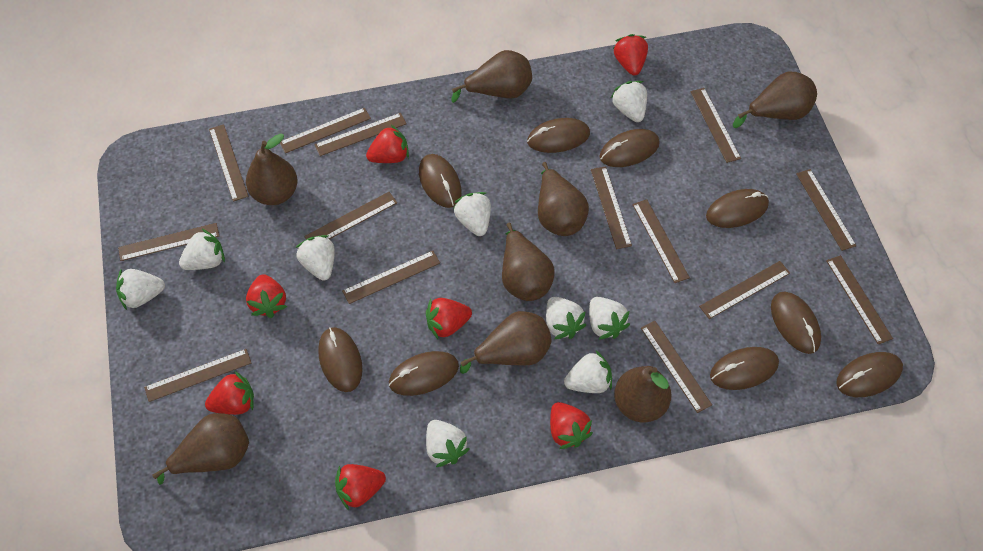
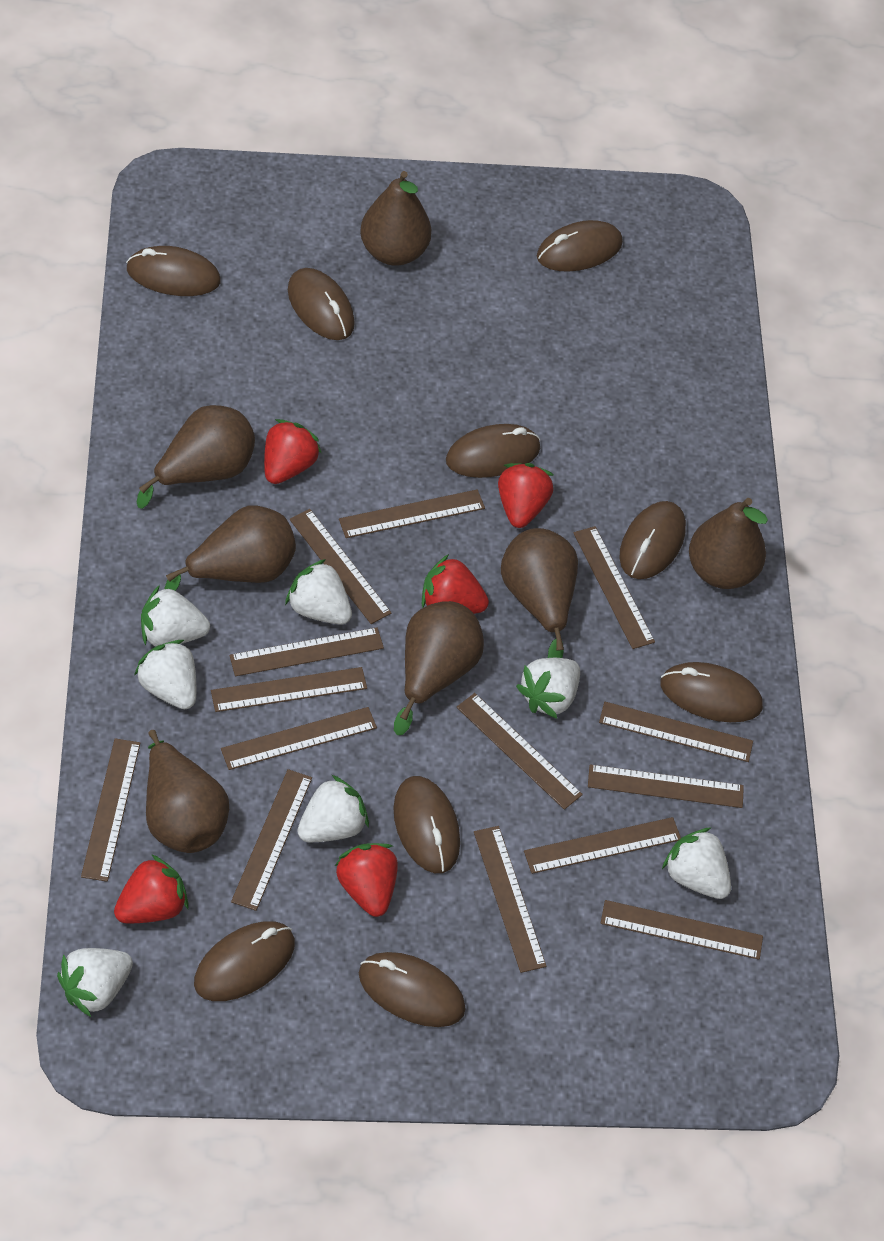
brown pear: 8 -> 7
red strawberry: 7 -> 5
white strawberry: 9 -> 7

